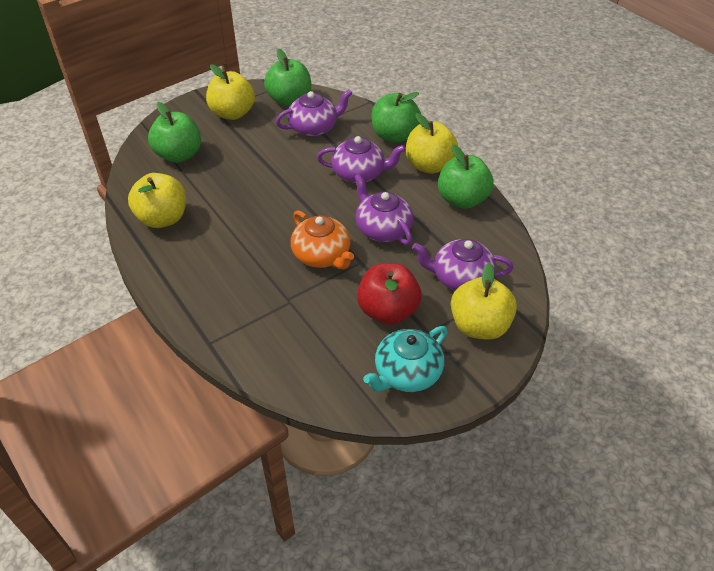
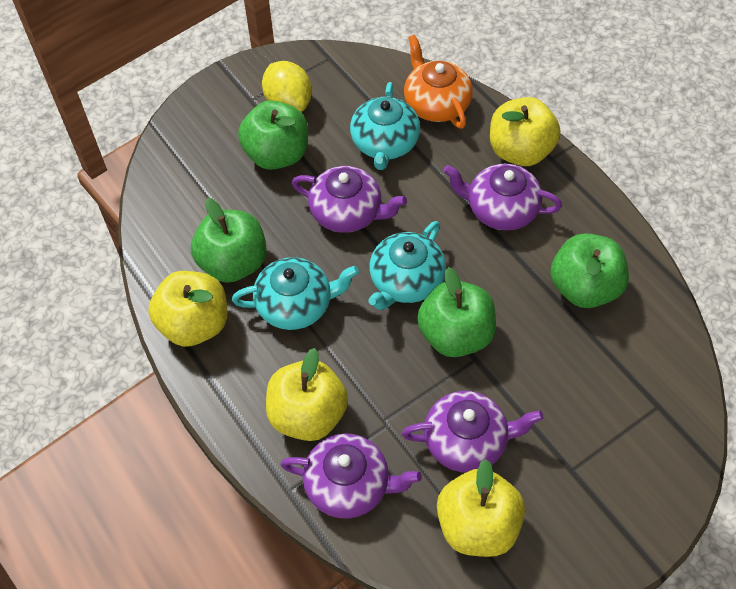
red apple: 1 -> 0
turquoise teapot: 1 -> 3
yellow lemon: 0 -> 1

